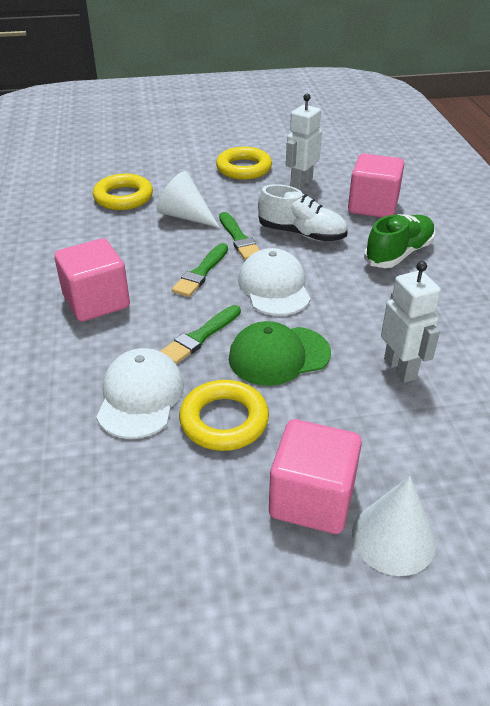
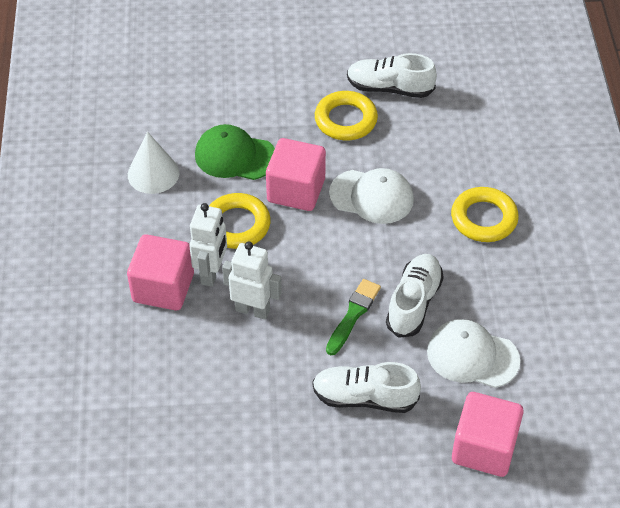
green brush: 3 -> 1
green shoe: 1 -> 0
white cone: 2 -> 1
white shoe: 1 -> 3

